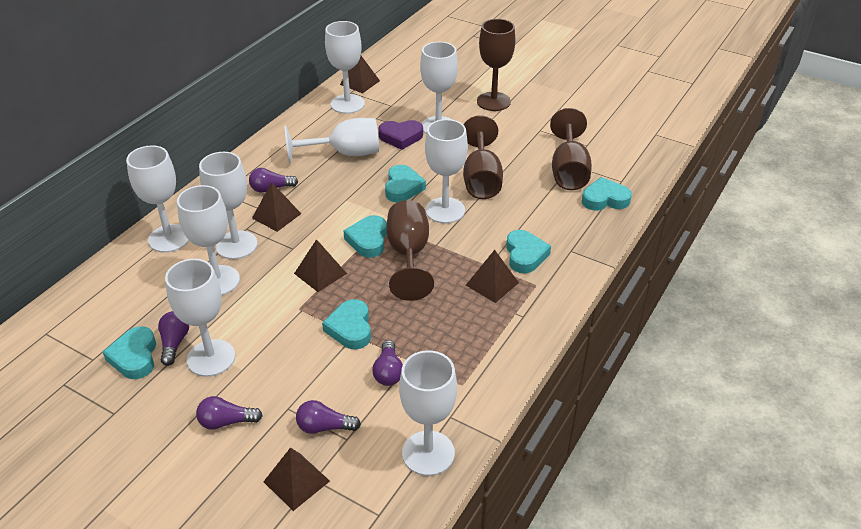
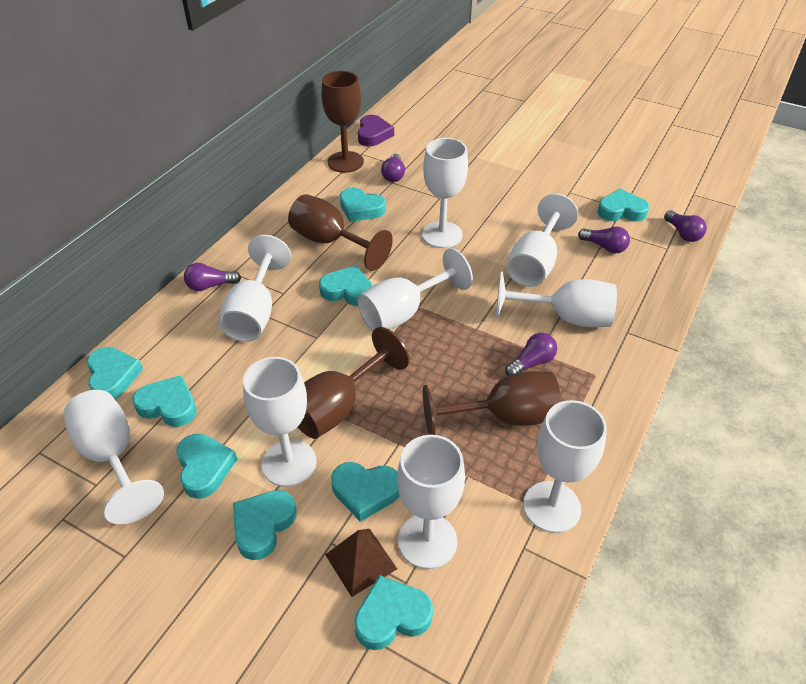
brown pyramid: 5 -> 1
turquoise heart: 6 -> 9

